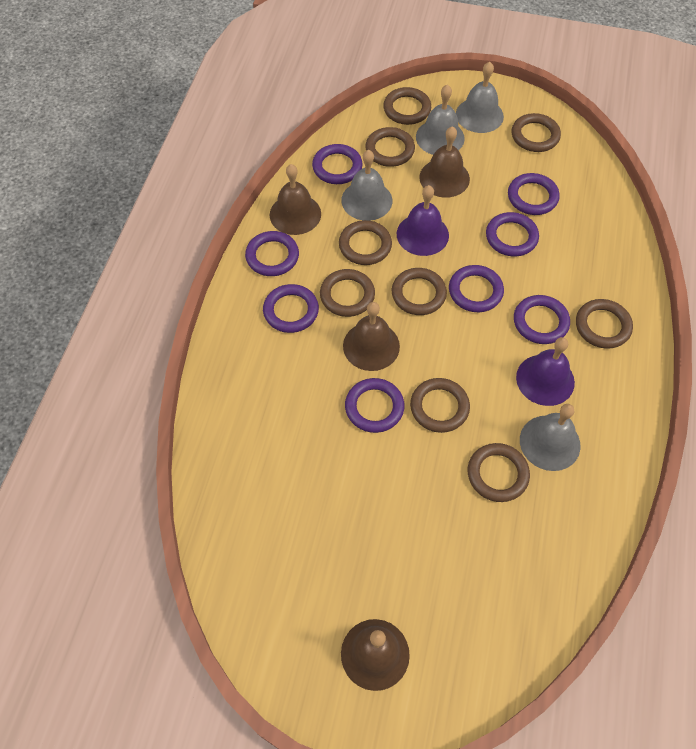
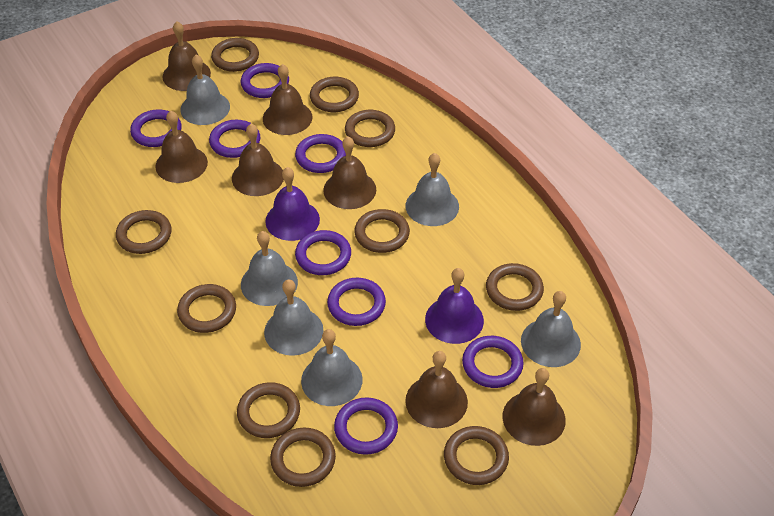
brown bell: 4 -> 7
brown ring: 9 -> 10
grey bell: 4 -> 6

